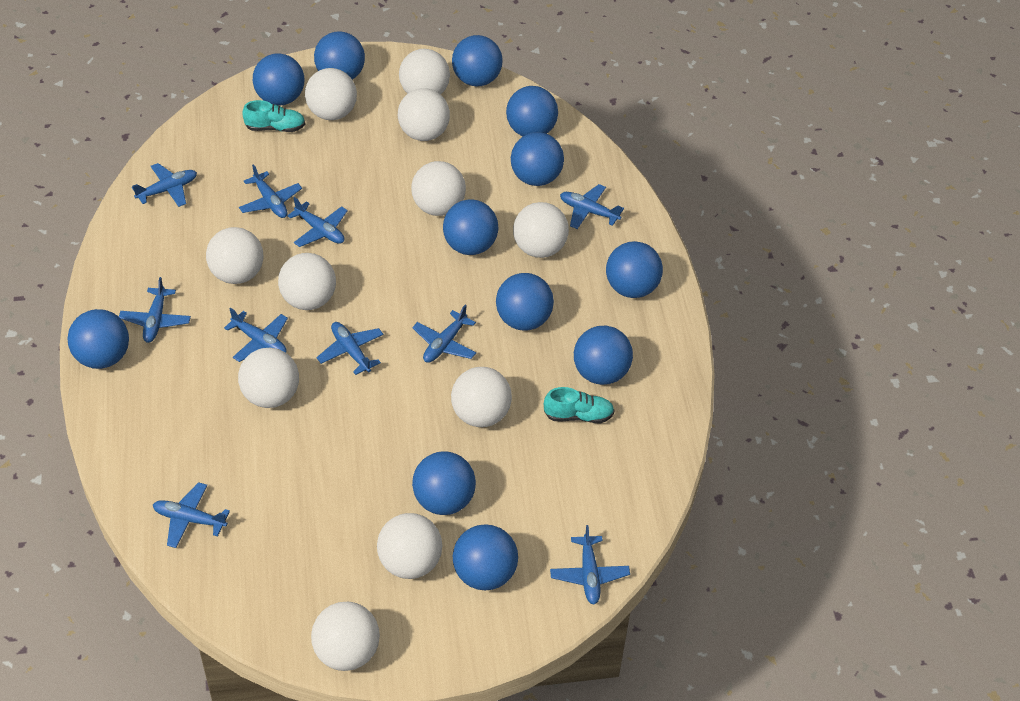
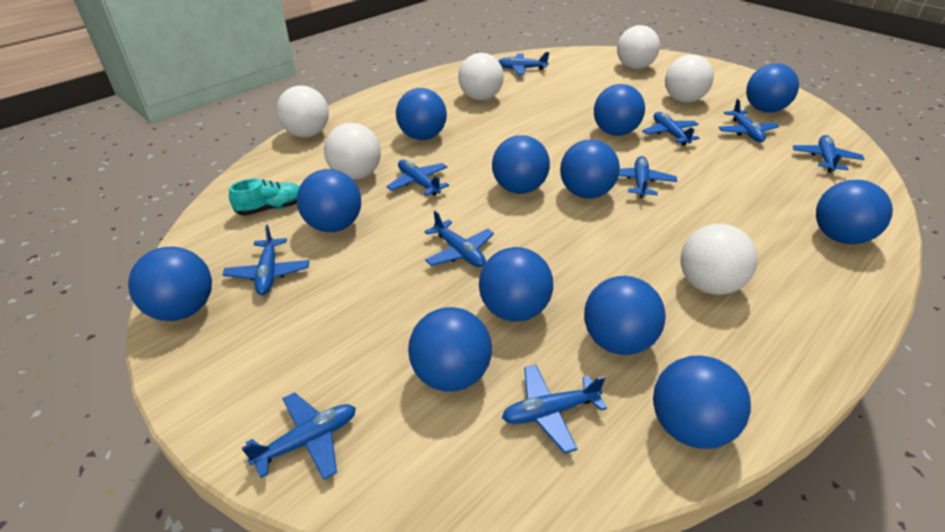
turquoise shoe: 2 -> 1
white ball: 11 -> 6

